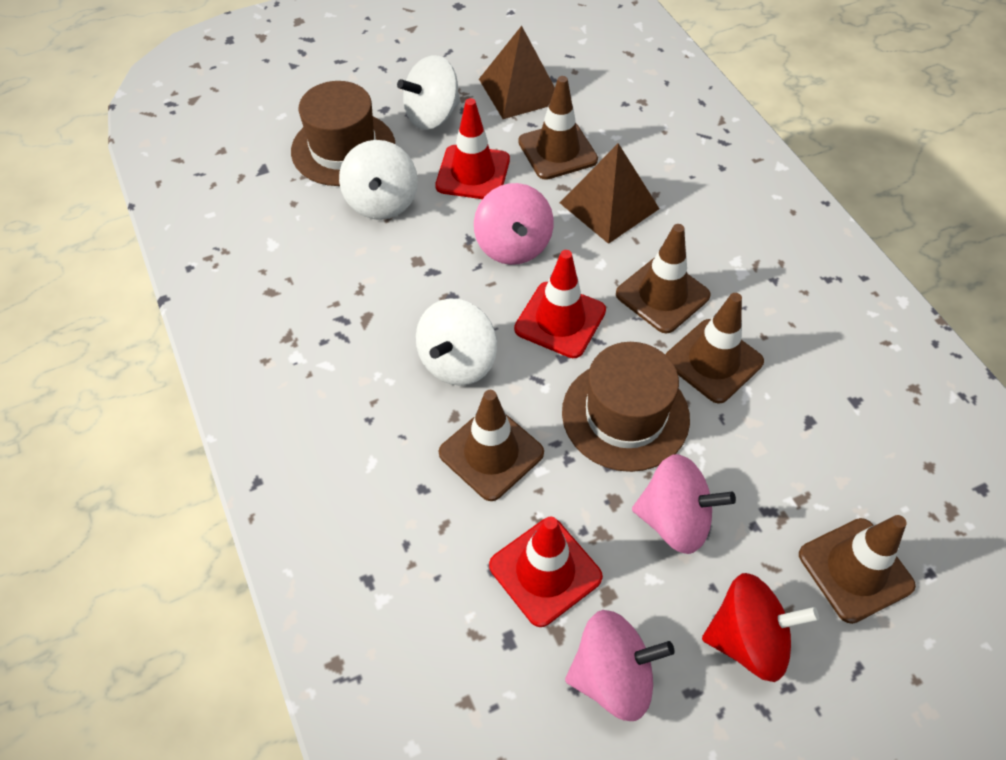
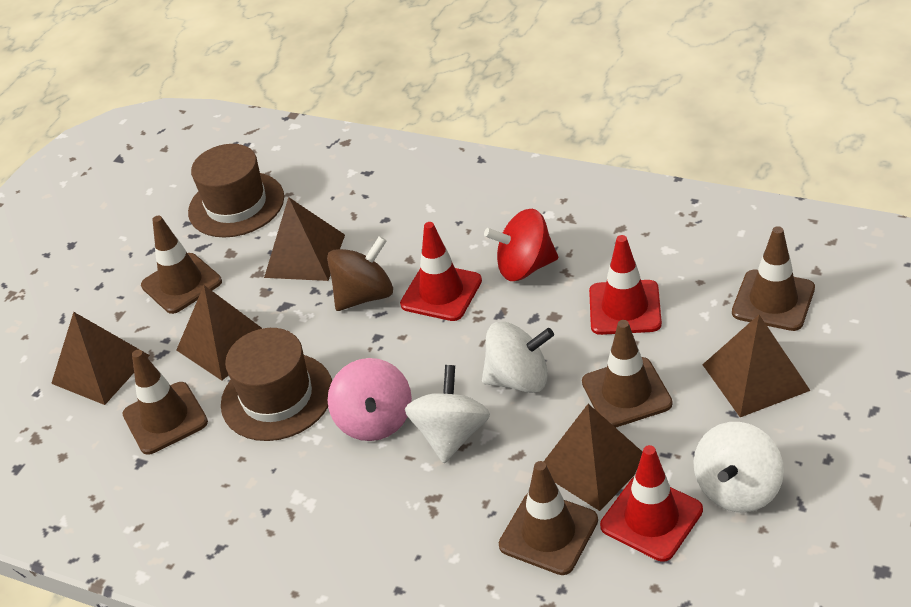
brown pyramid: 2 -> 5
brown spinning top: 0 -> 1
pink spinning top: 3 -> 1

